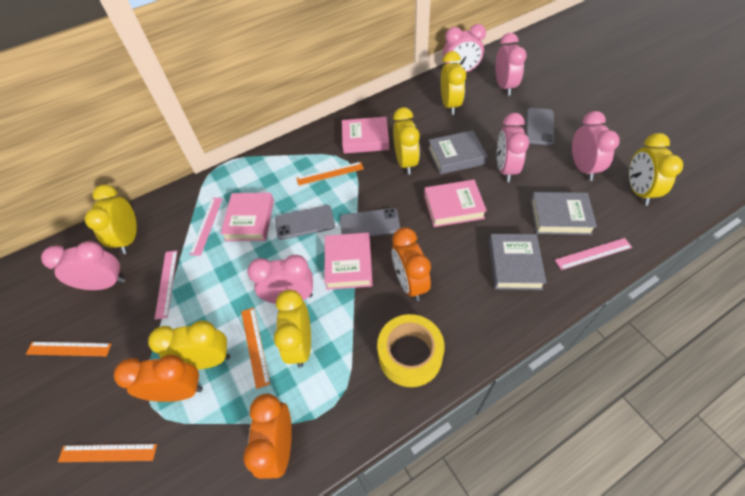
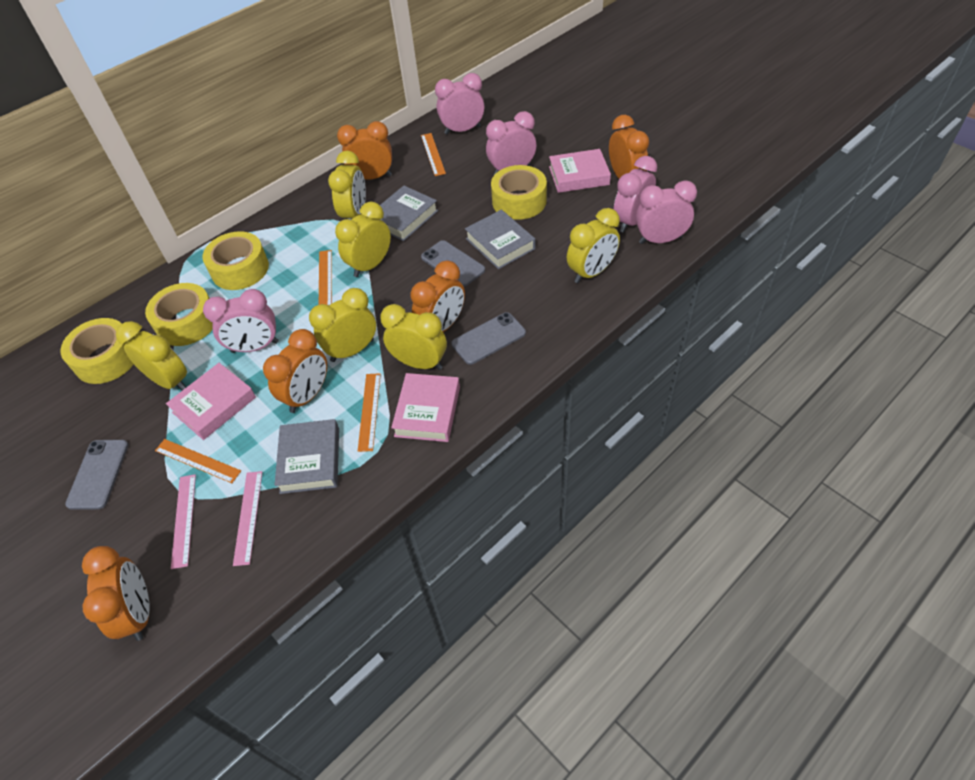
orange clock: 3 -> 5
pink book: 4 -> 3
pink clock: 6 -> 5
pink ruler: 3 -> 2
yellow tape: 1 -> 4

